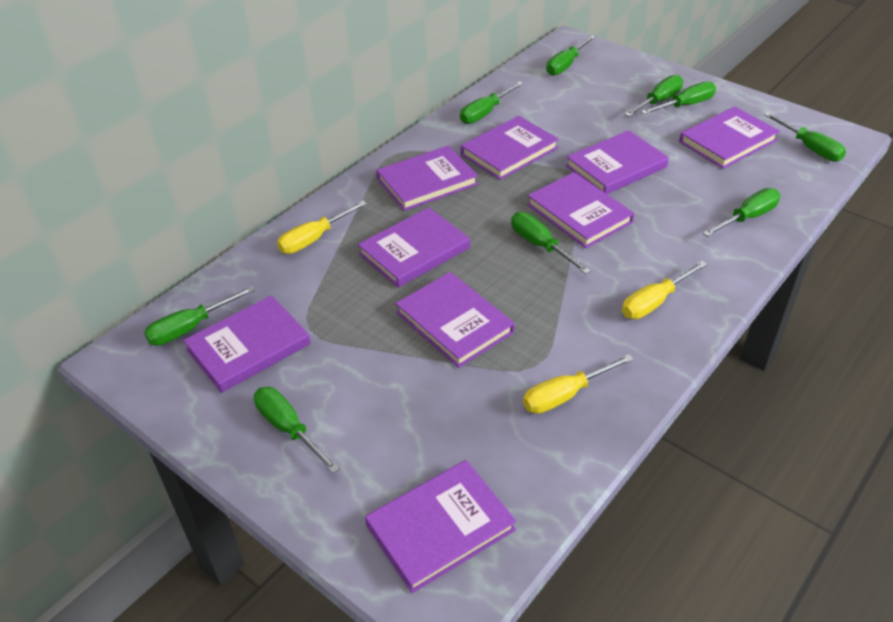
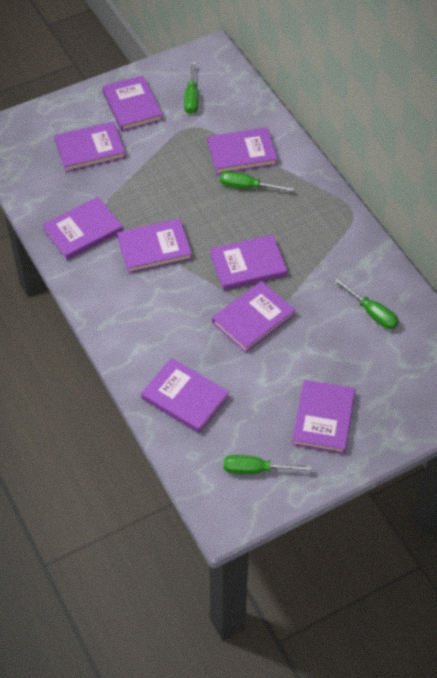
green screwdriver: 9 -> 4
yellow screwdriver: 3 -> 0

